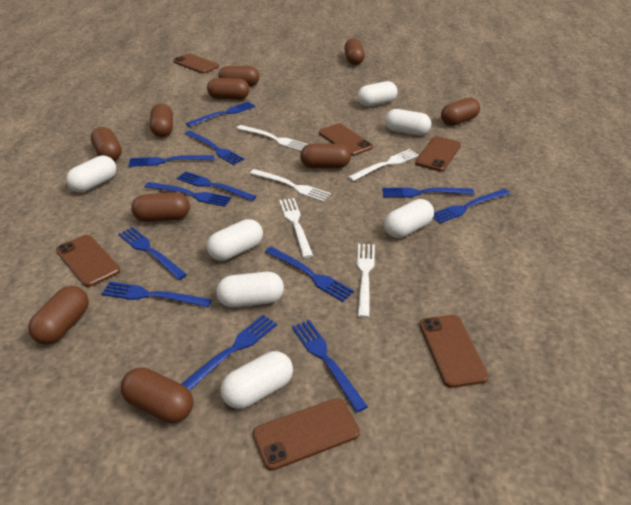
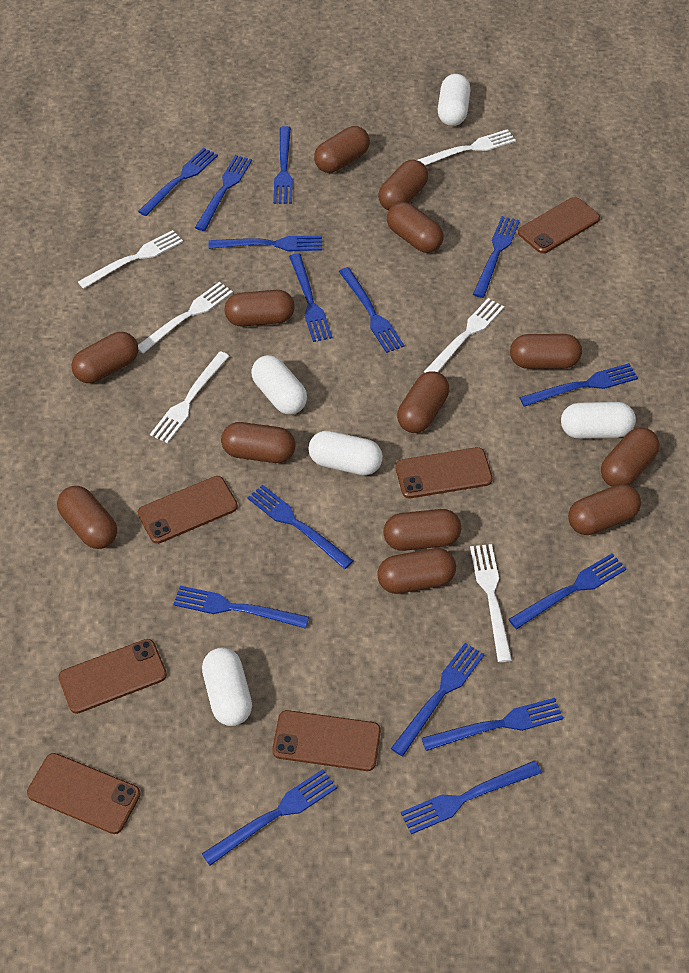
blue fork: 12 -> 15
brown capsule: 10 -> 13
white capsule: 7 -> 5
white fork: 5 -> 6

